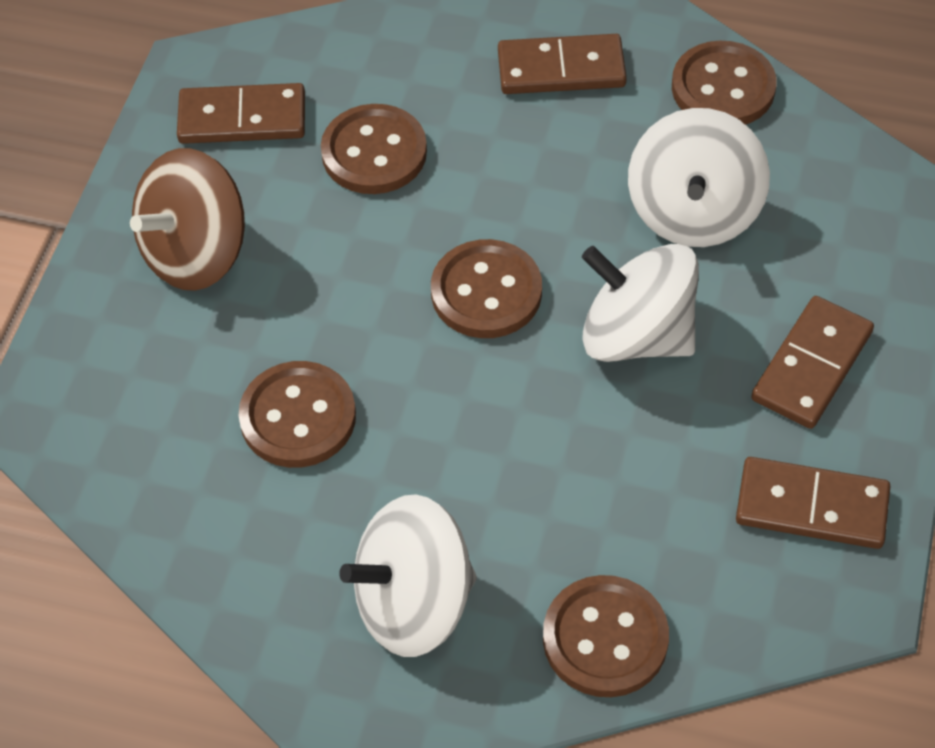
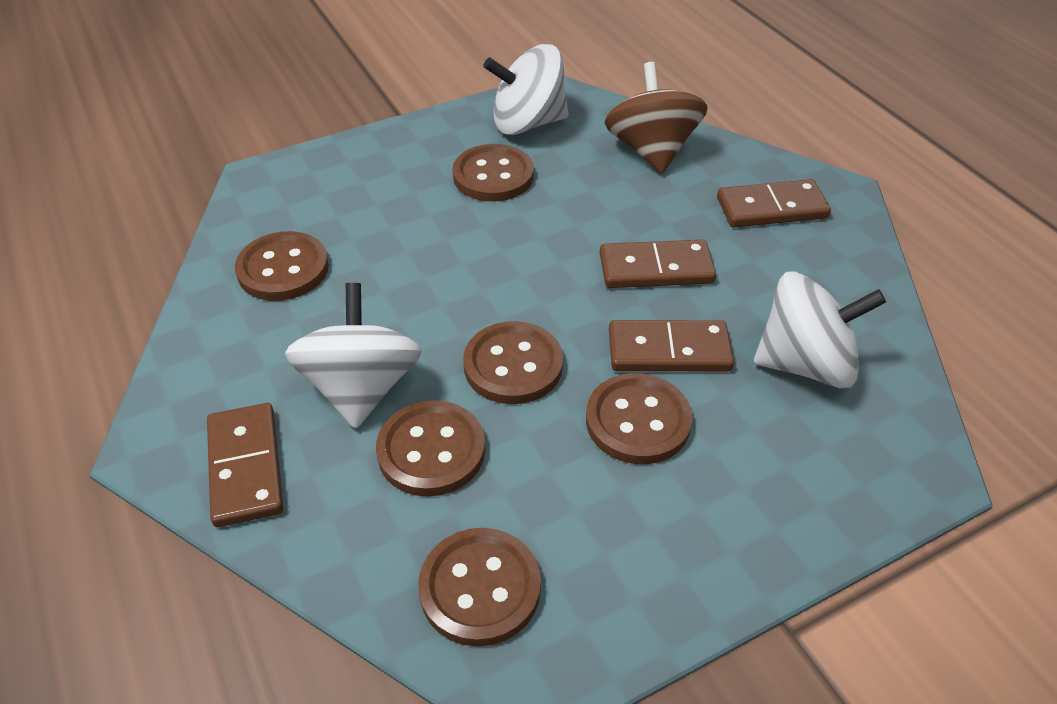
brown button: 5 -> 6

